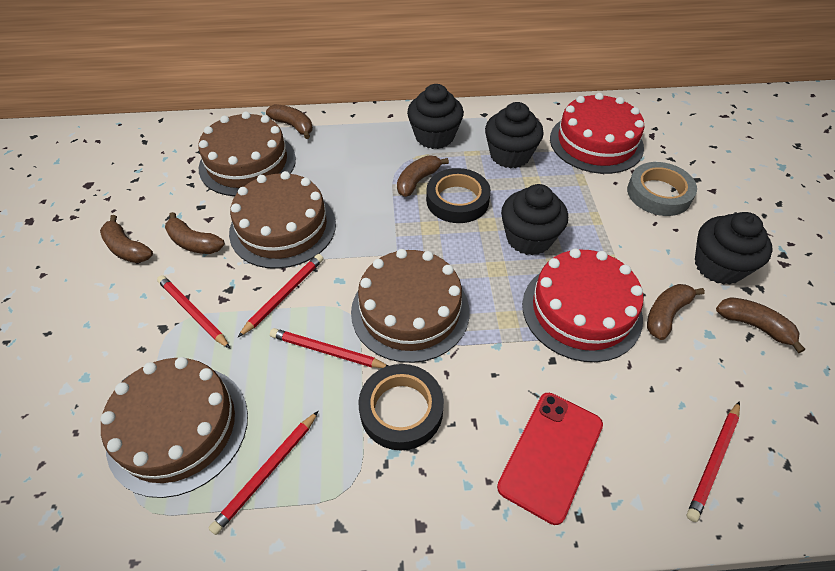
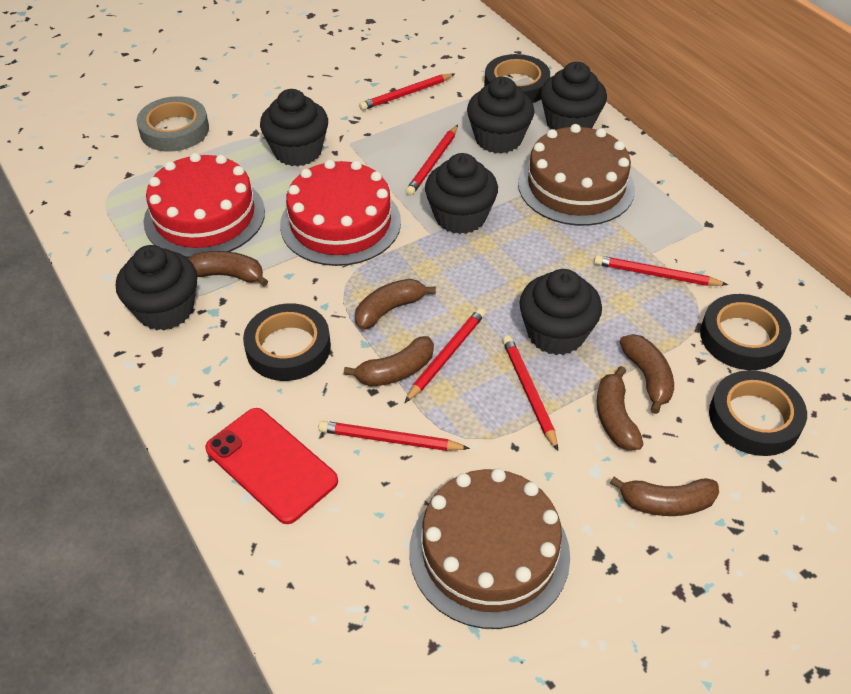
black cupcake: 4 -> 6
black tape: 2 -> 4
brown cake: 4 -> 2
red pencil: 5 -> 6

